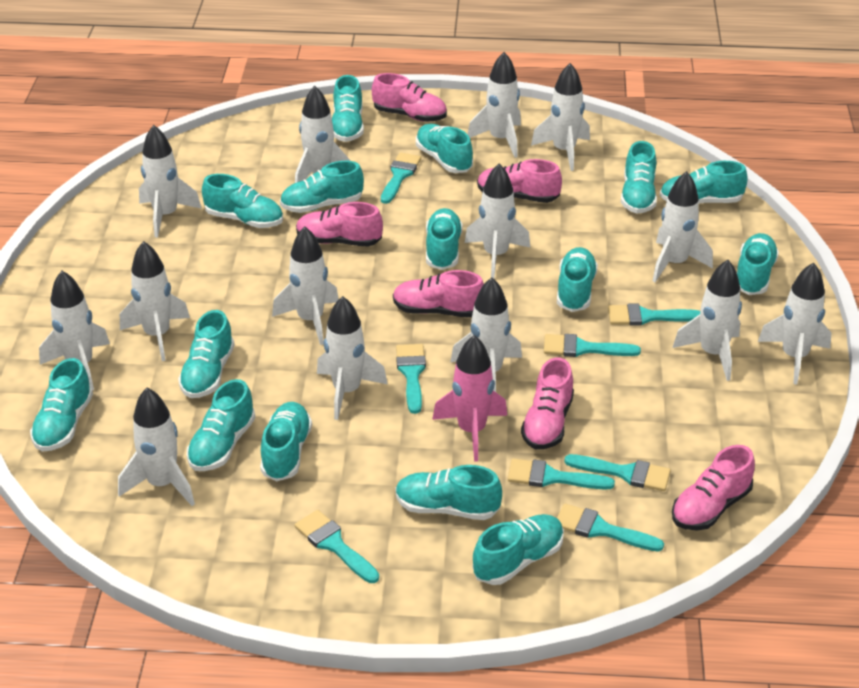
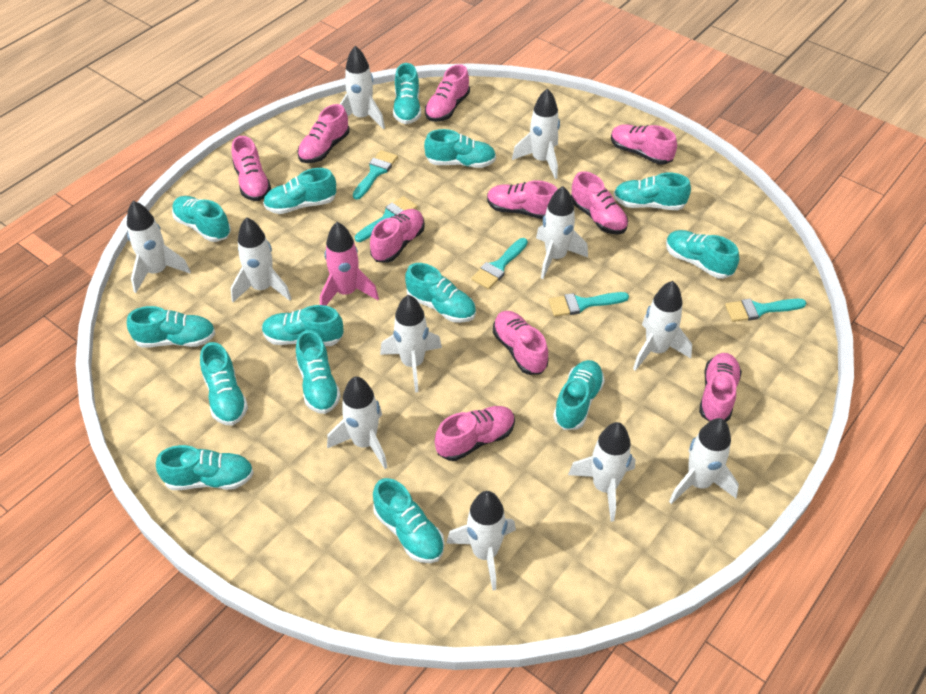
pink shoe: 6 -> 10
turquoise brush: 8 -> 5
turquoise shoe: 15 -> 14
white rocket: 14 -> 11

